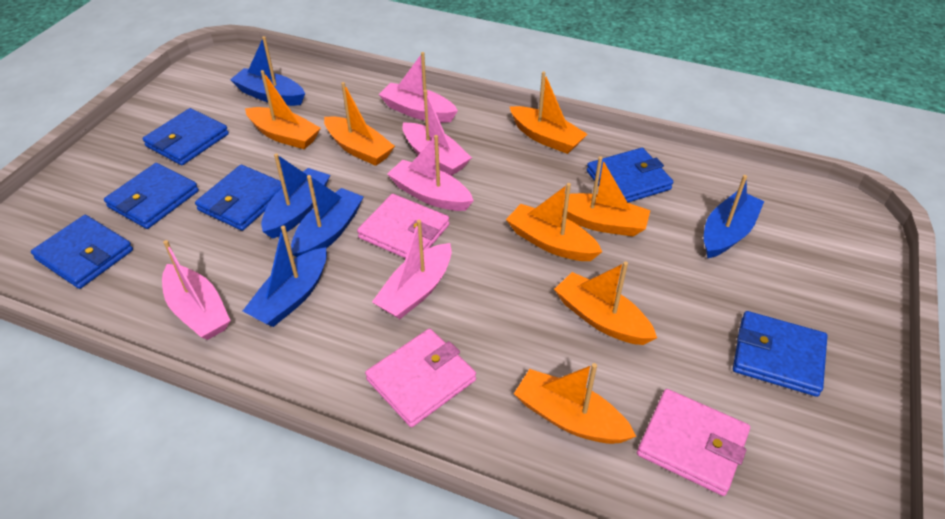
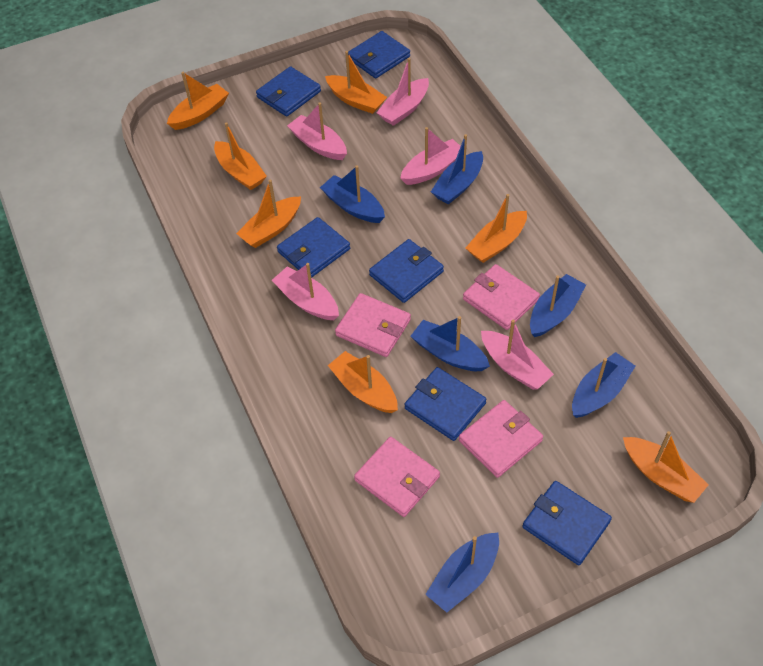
blue boat: 5 -> 6
pink wallet: 3 -> 4

